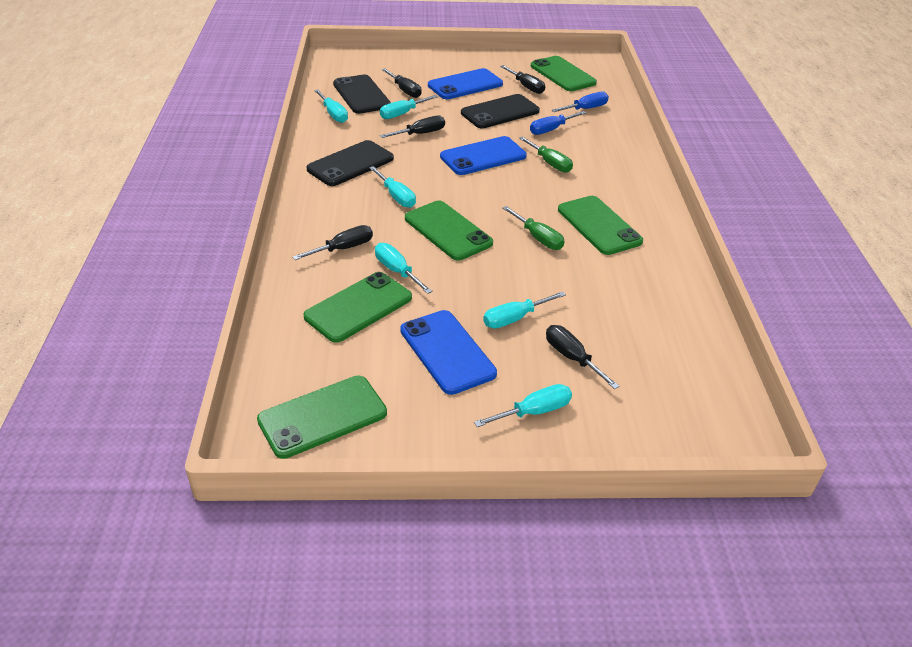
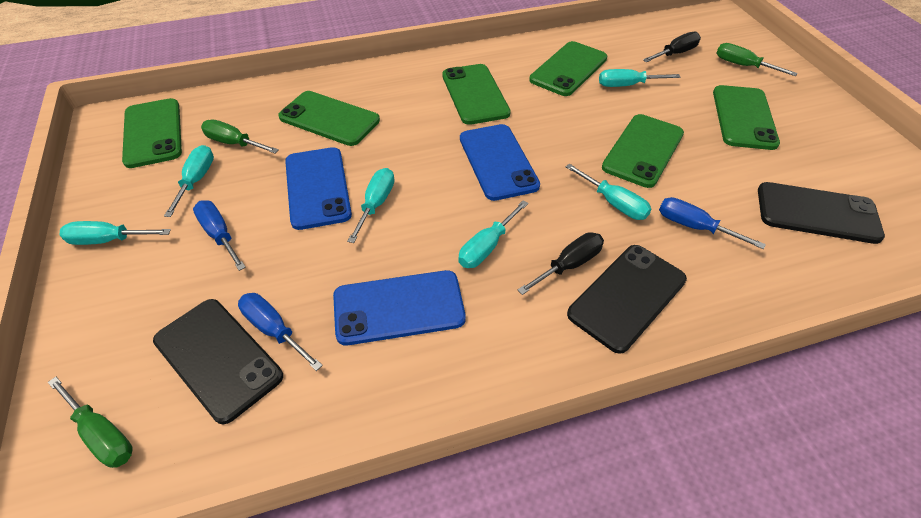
black screwdriver: 5 -> 2
blue screwdriver: 2 -> 3
green phone: 5 -> 6
green screwdriver: 2 -> 3

